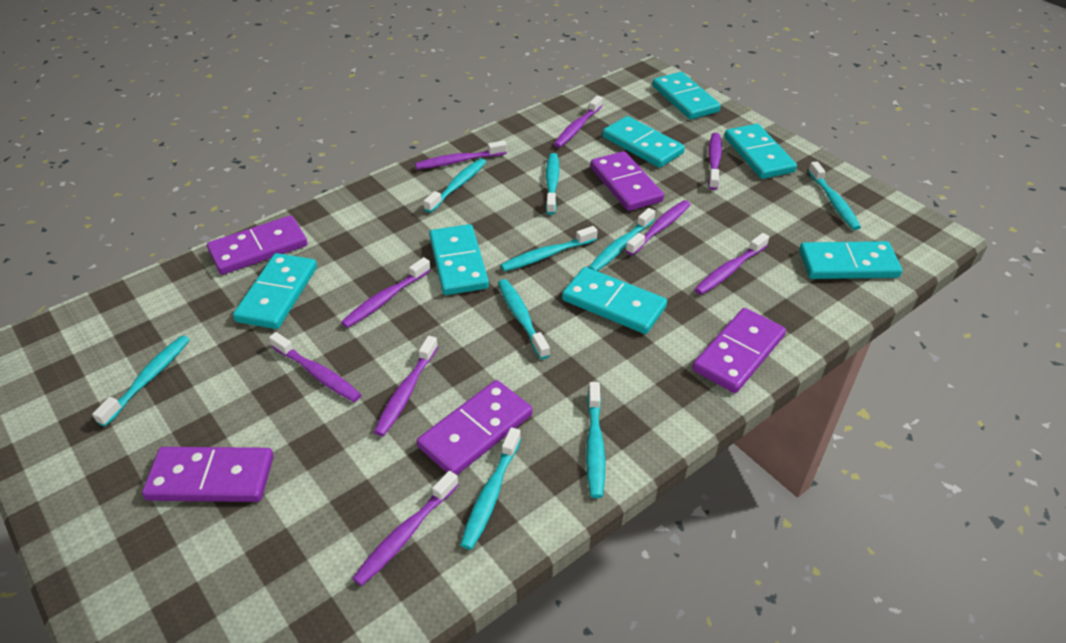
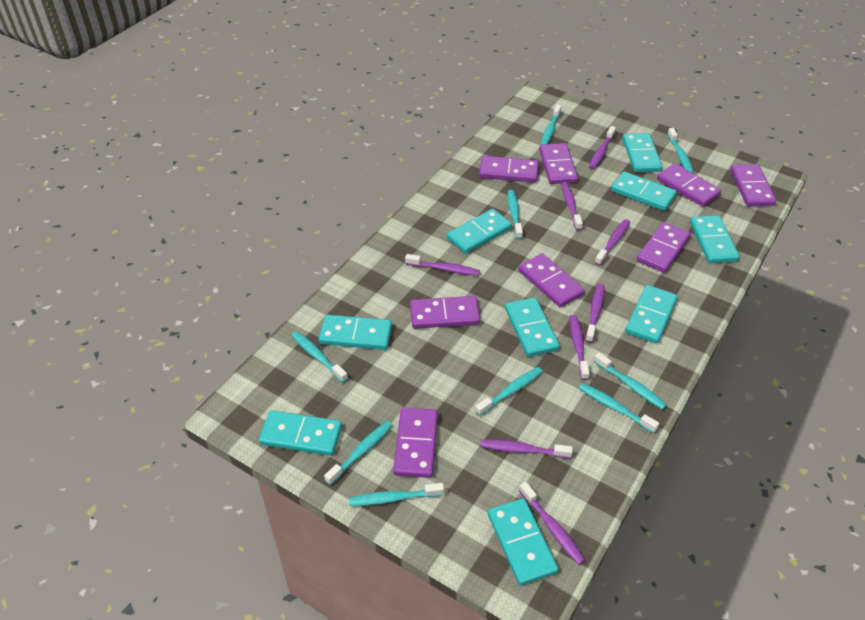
purple domino: 5 -> 8
purple toothbrush: 9 -> 8
turquoise domino: 7 -> 9

